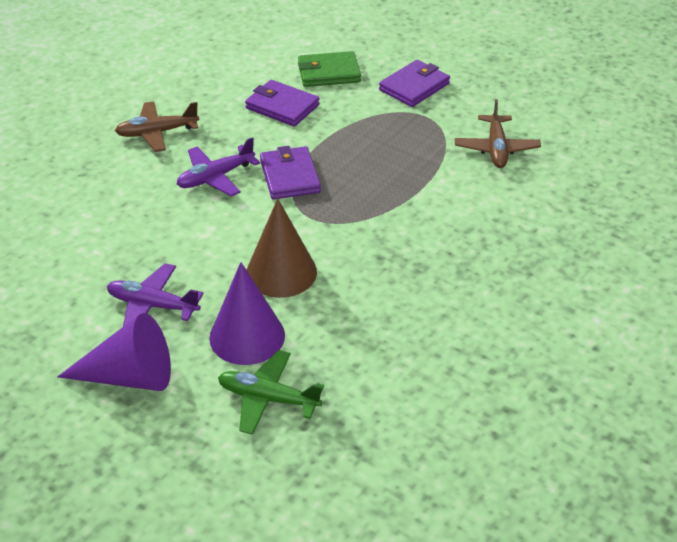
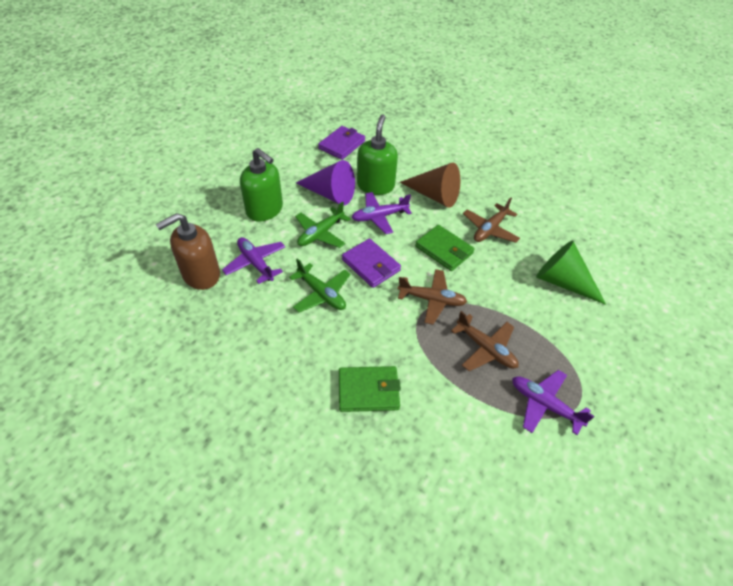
brown plane: 2 -> 3
brown soap dispenser: 0 -> 1
green cone: 0 -> 1
green plane: 1 -> 2
green soap dispenser: 0 -> 2
green wallet: 1 -> 2
purple cone: 2 -> 1
purple plane: 2 -> 3
purple wallet: 3 -> 2

